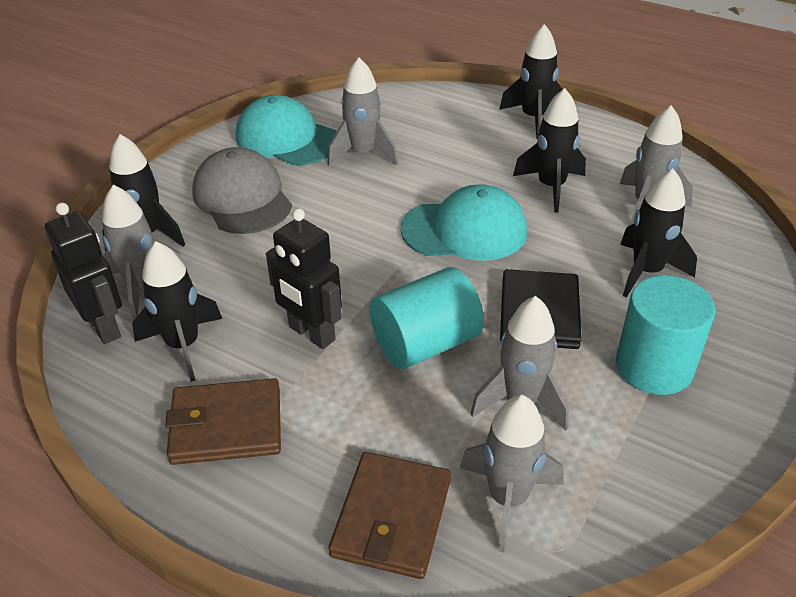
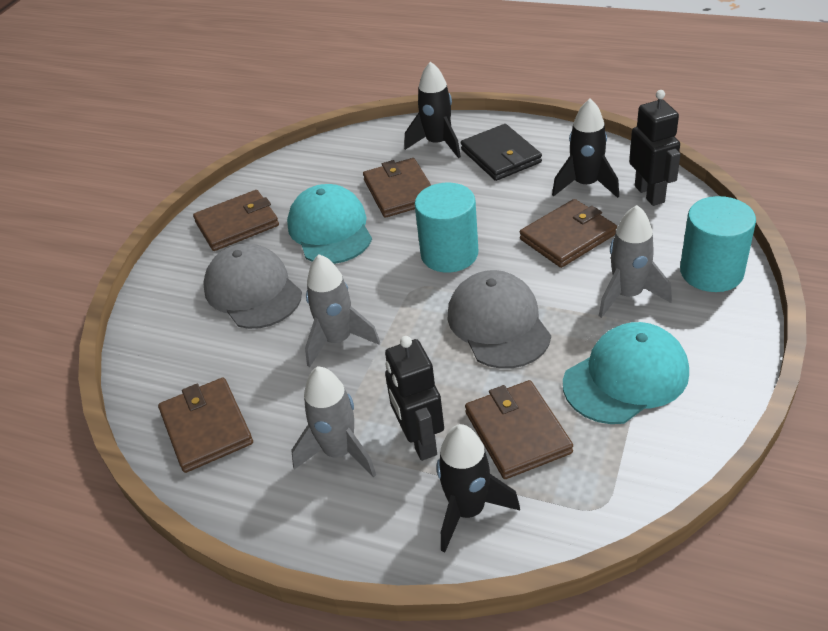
black rocket: 5 -> 3
brown wallet: 2 -> 5
grey cap: 1 -> 2
grey rocket: 5 -> 3

